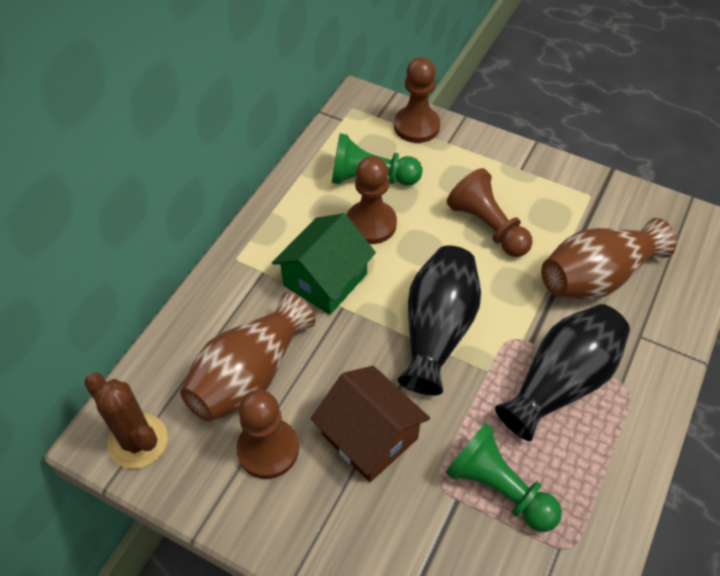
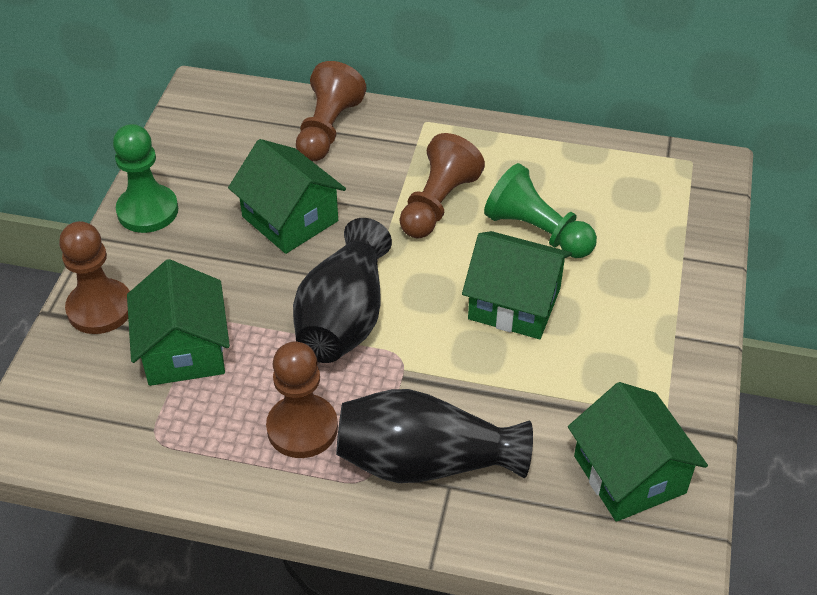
brown cactus: 1 -> 0
brown house: 1 -> 0
brown vase: 2 -> 0
green house: 1 -> 4

